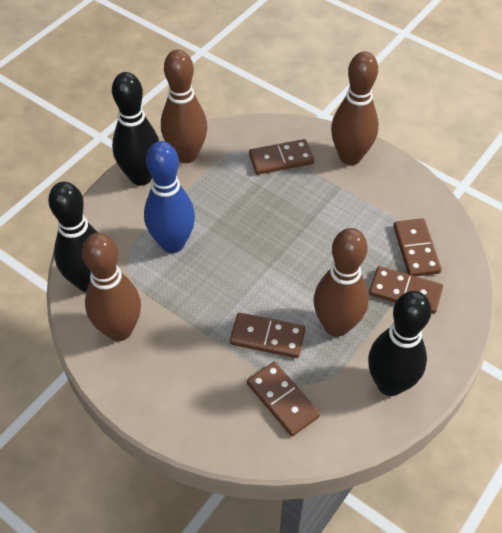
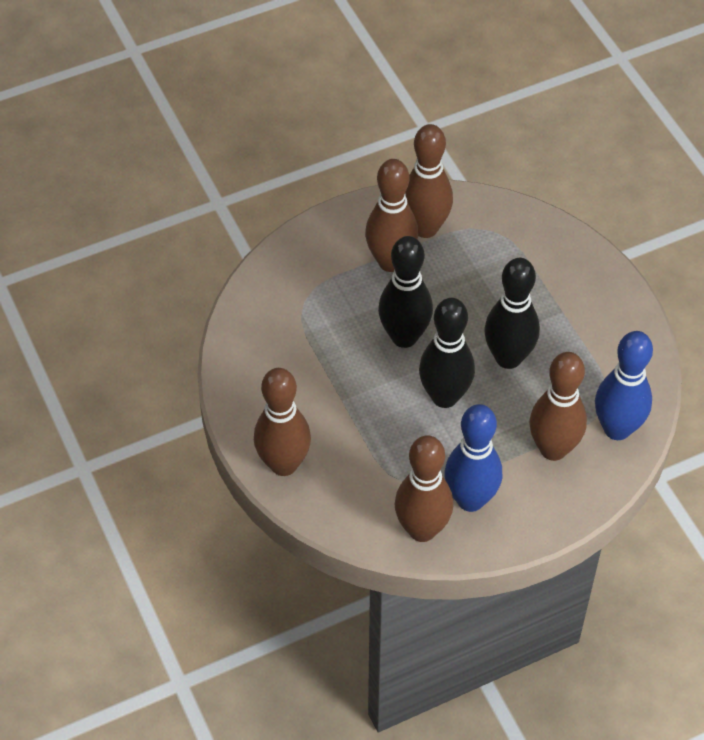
blue bowling pin: 1 -> 2
brown bowling pin: 4 -> 5
brown domino: 5 -> 0

